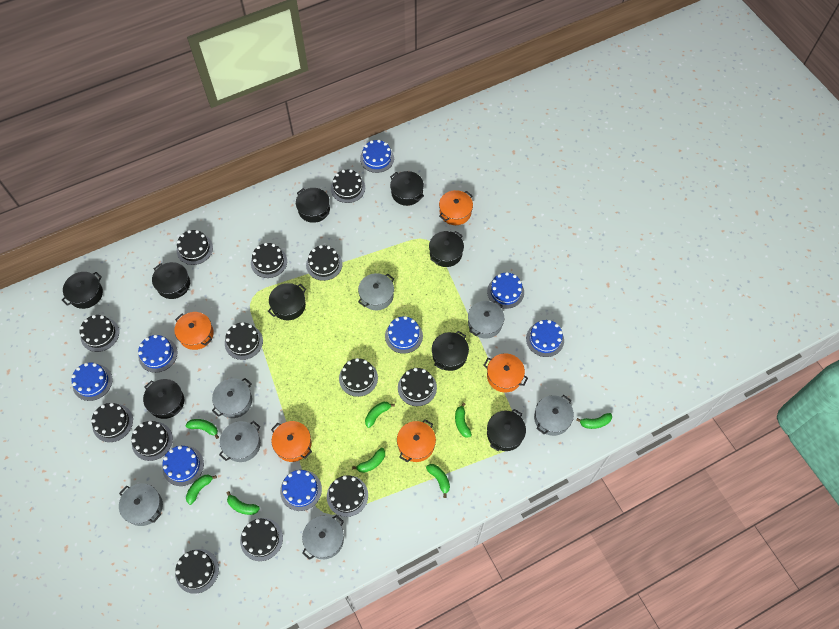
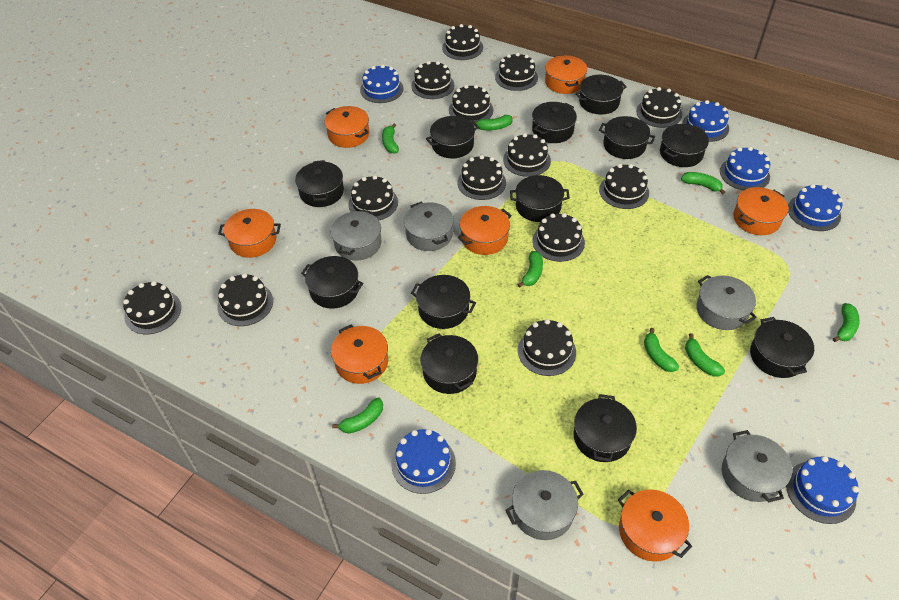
black pot: 9 -> 12
blue cake: 8 -> 6
grey pot: 7 -> 5
orange pot: 5 -> 7

